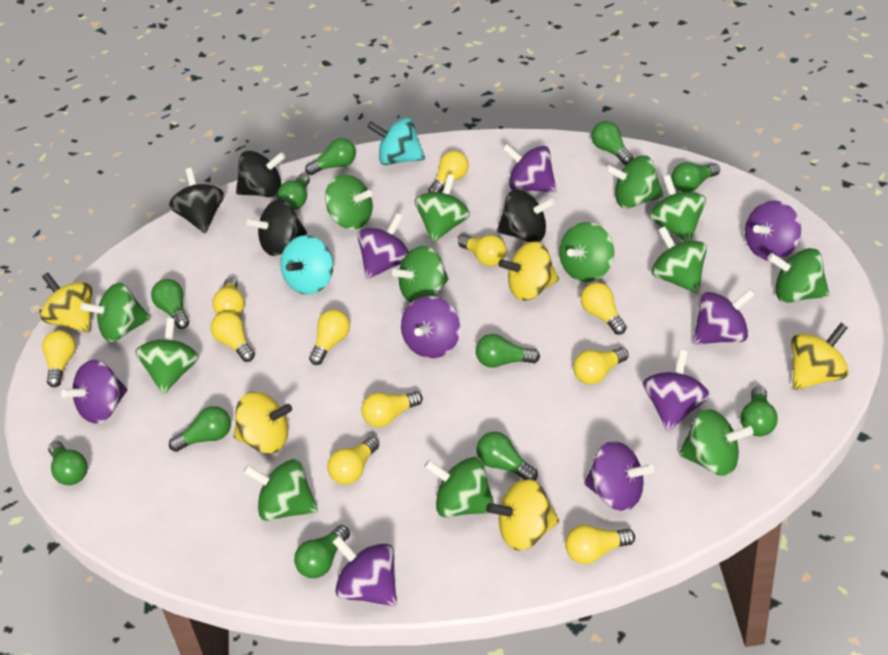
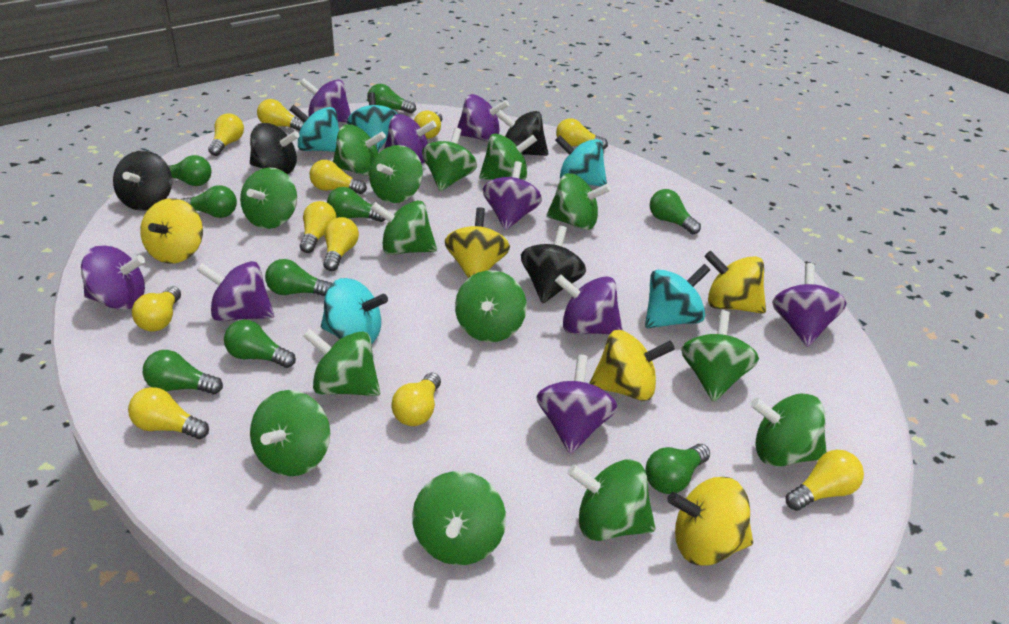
green light bulb: 11 -> 9
green spinning top: 13 -> 14
turquoise spinning top: 2 -> 5

